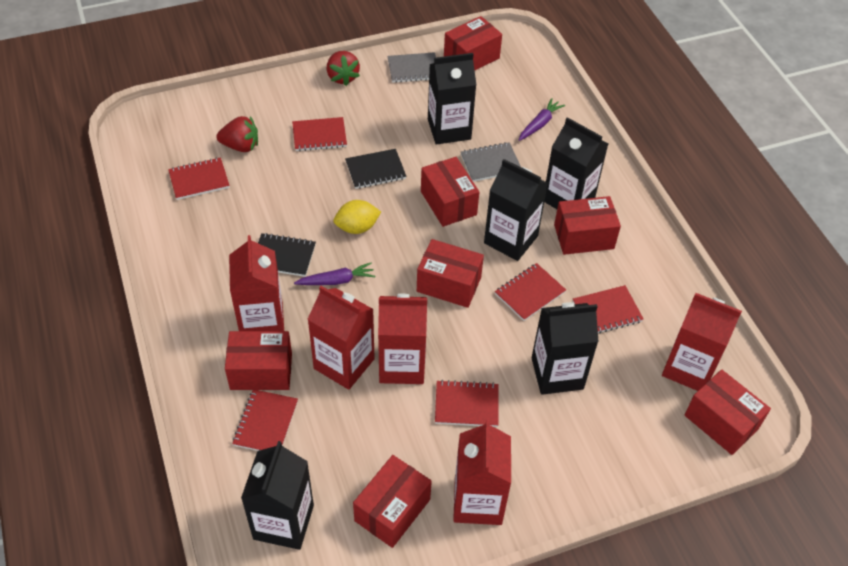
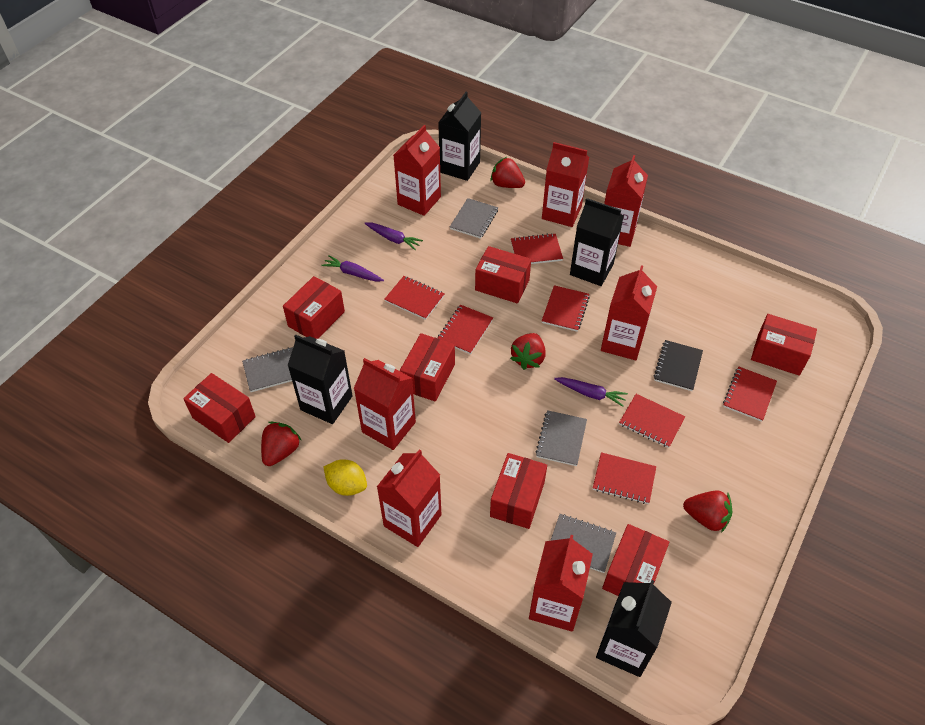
black carton: 5 -> 4
black notebook: 2 -> 1
grey notebook: 2 -> 4
purple carrot: 2 -> 3
red carton: 5 -> 7
red notebook: 6 -> 7
red strawberry: 2 -> 4

